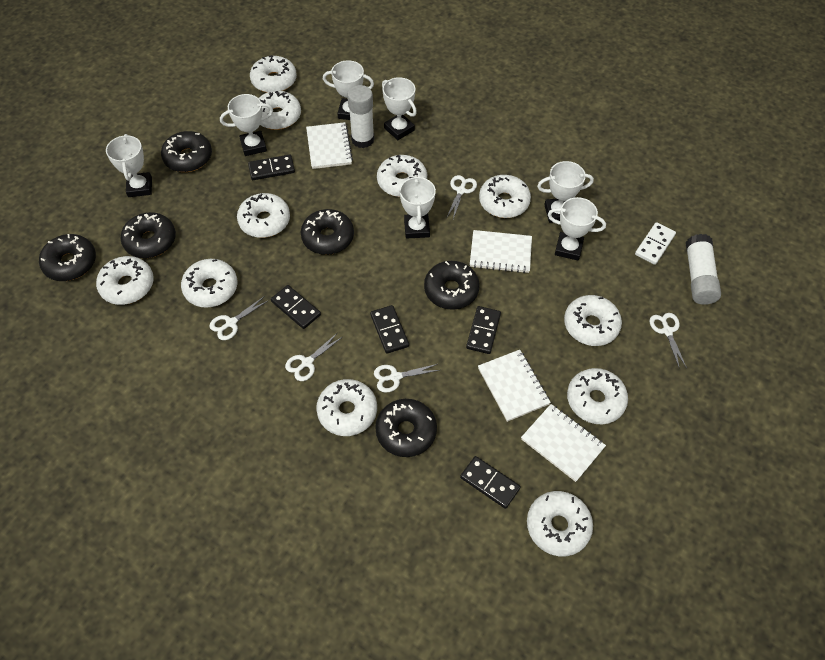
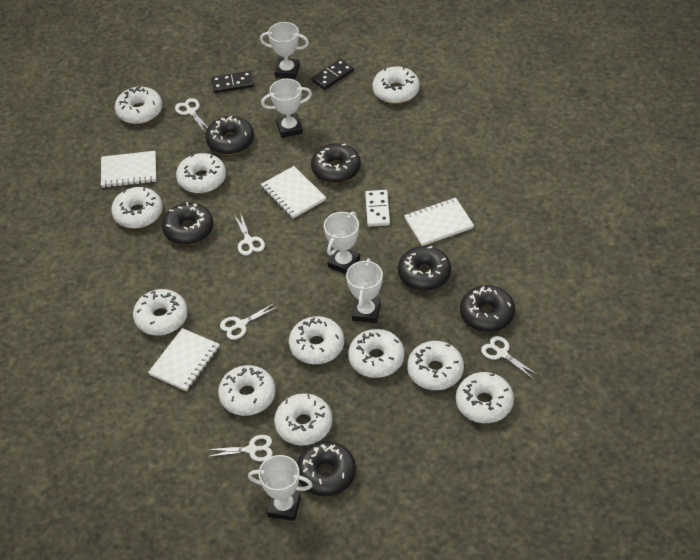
black domino: 5 -> 2
white glue stick: 2 -> 0
white trophy: 7 -> 5

